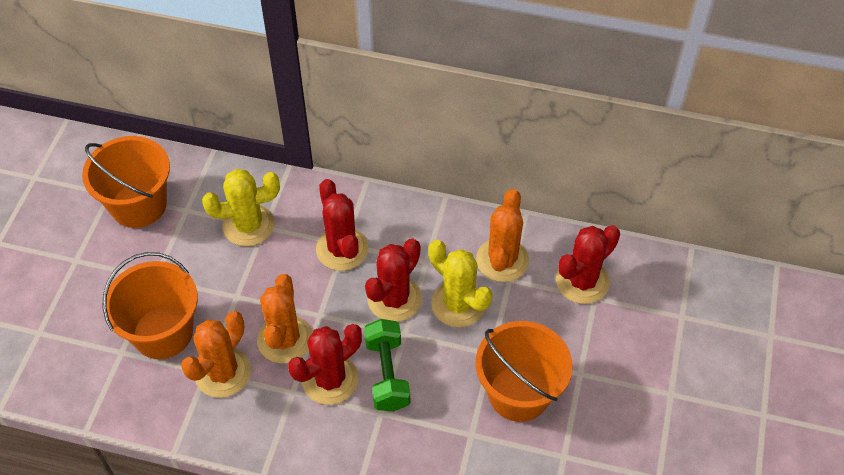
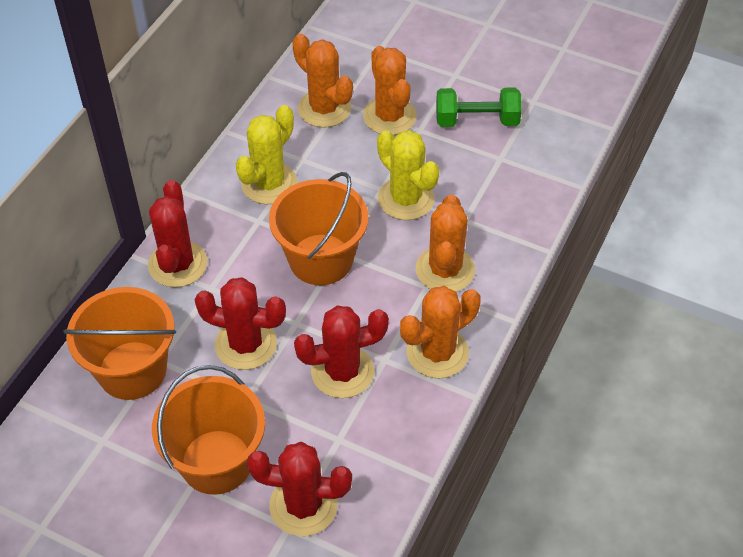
orange cactus: 3 -> 4

